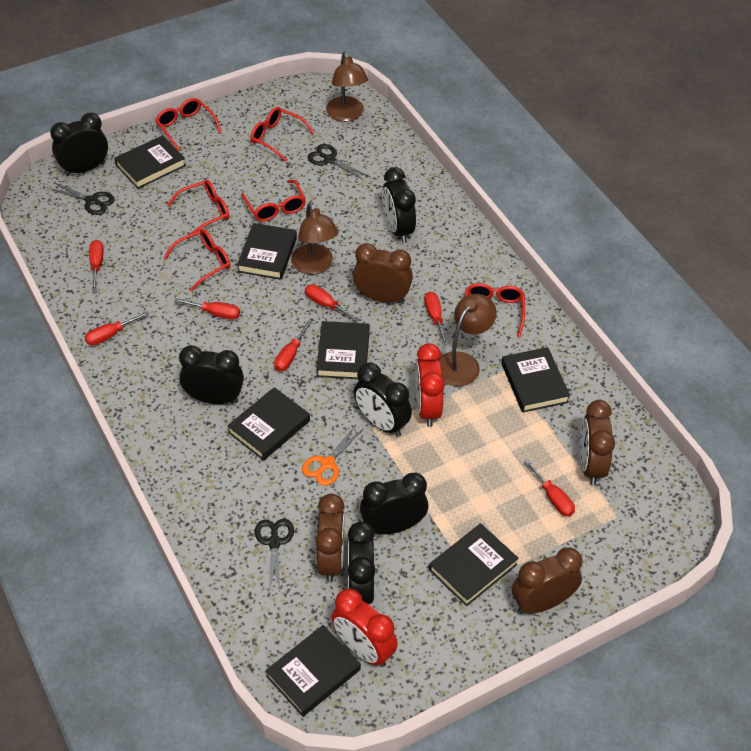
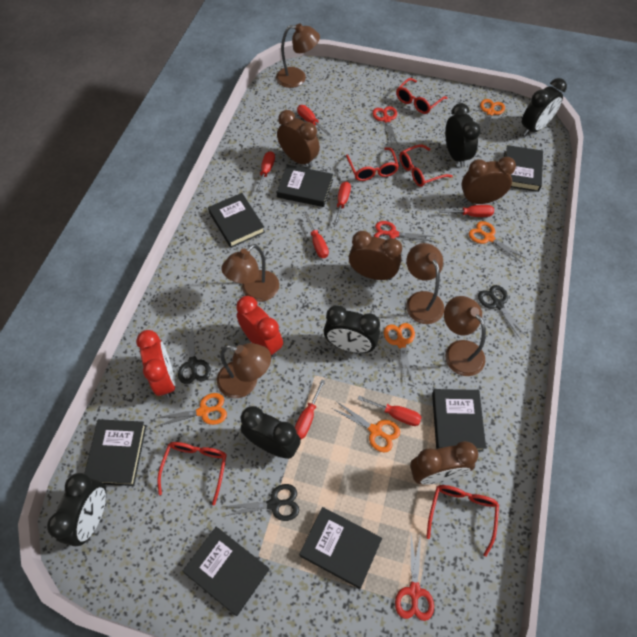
black clock: 6 -> 5
brown lamp: 3 -> 5
orange scissors: 1 -> 5
red glasses: 6 -> 5
red scissors: 0 -> 3

